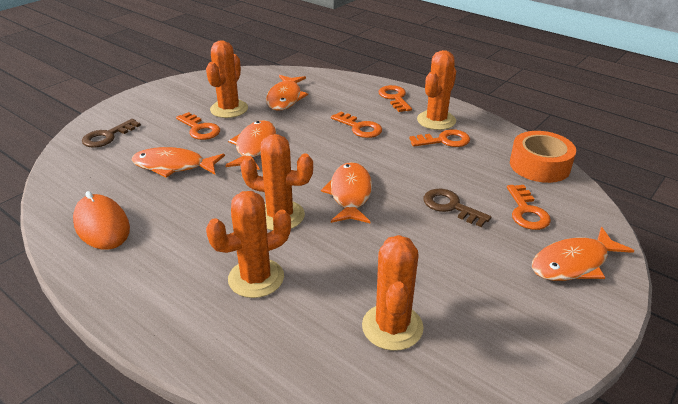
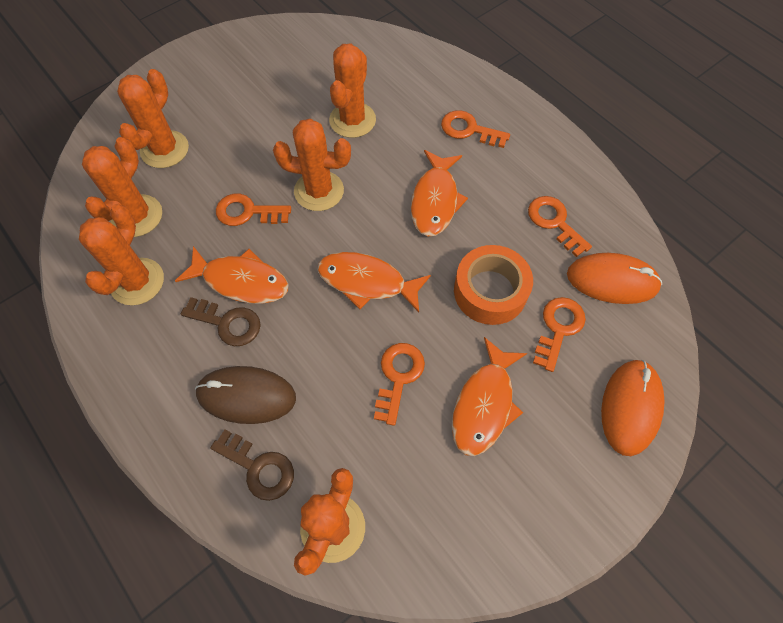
brown mouse: 0 -> 1
orange cactus: 5 -> 6
orange fish: 5 -> 4
orange mouse: 1 -> 2

